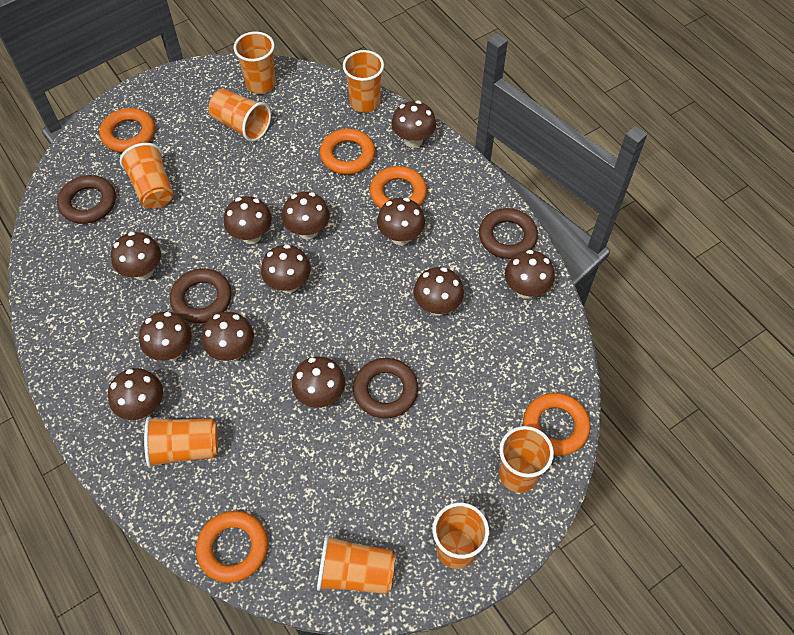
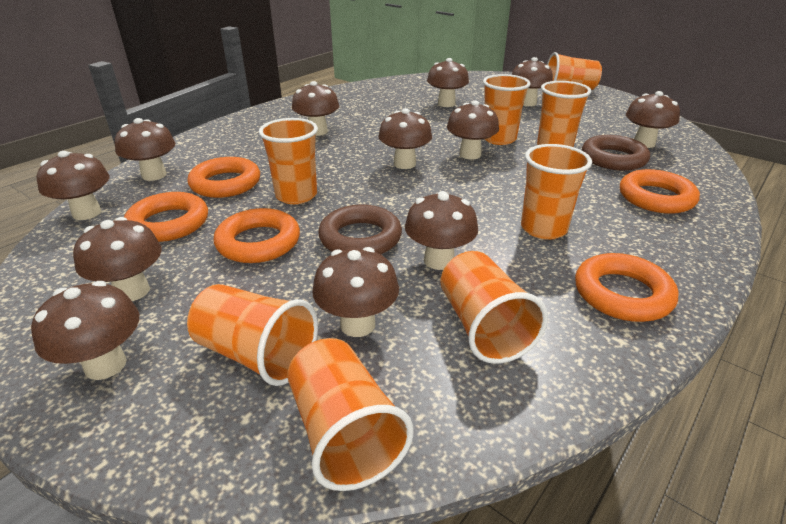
brown ring: 4 -> 2

